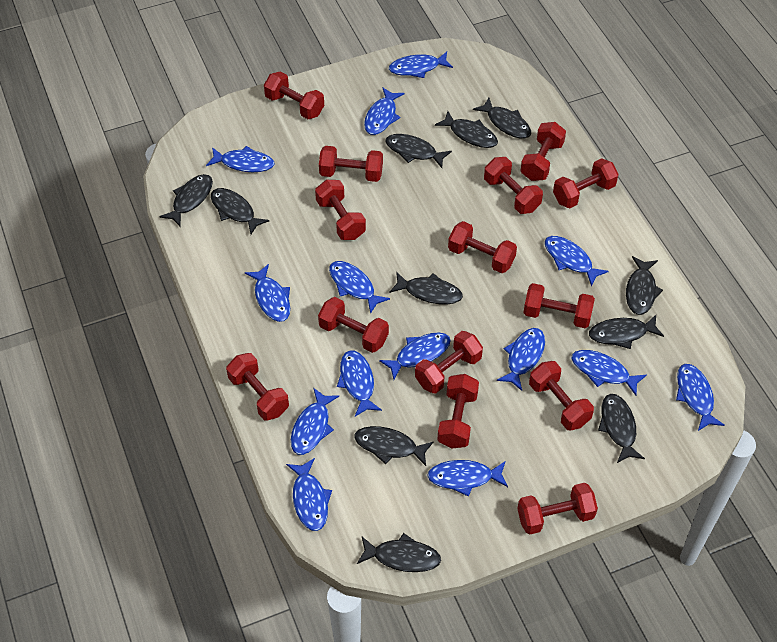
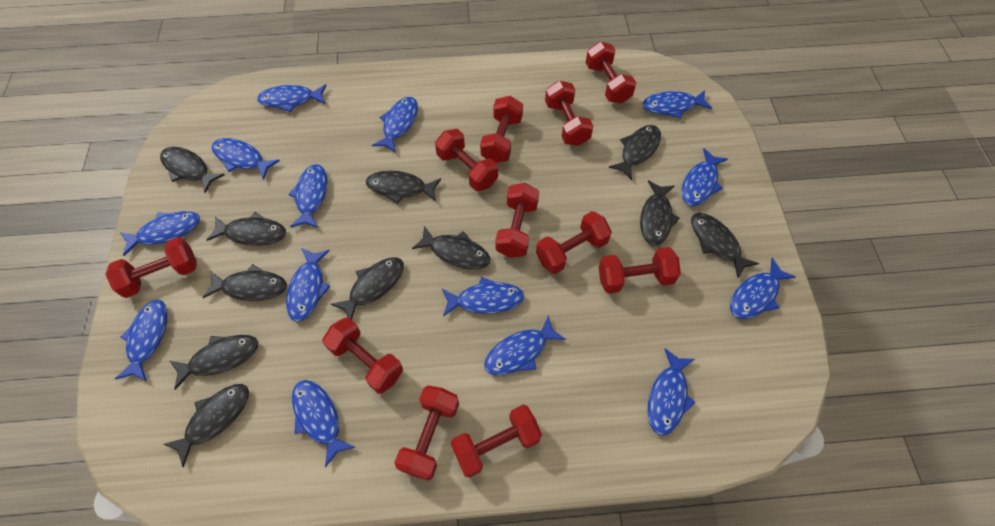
red dumbbell: 14 -> 11

